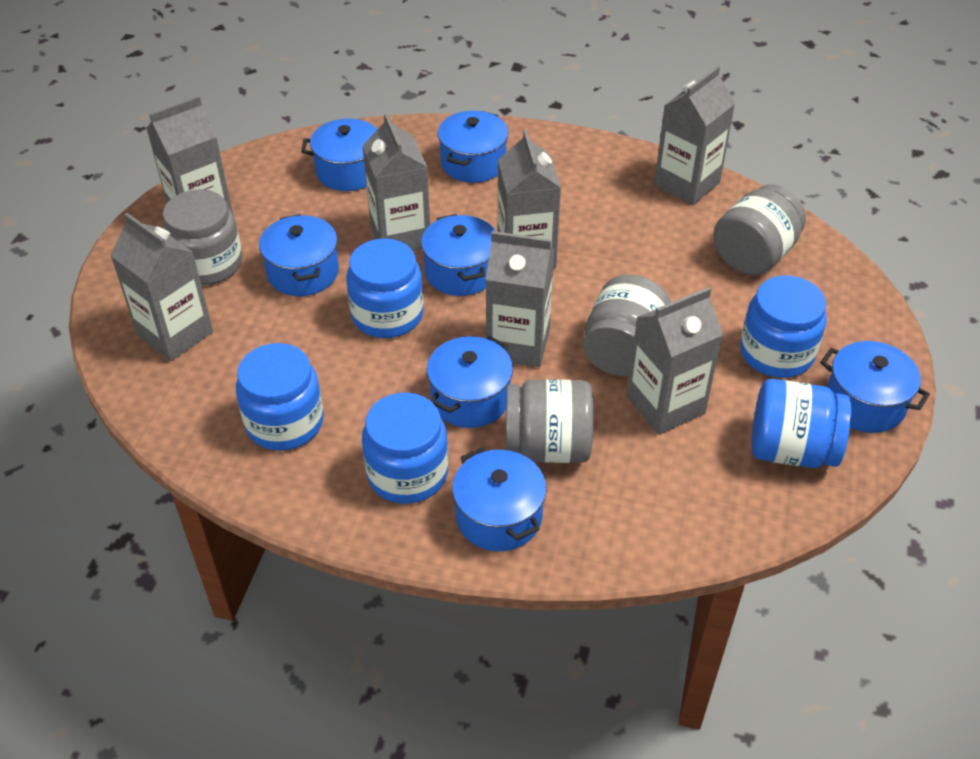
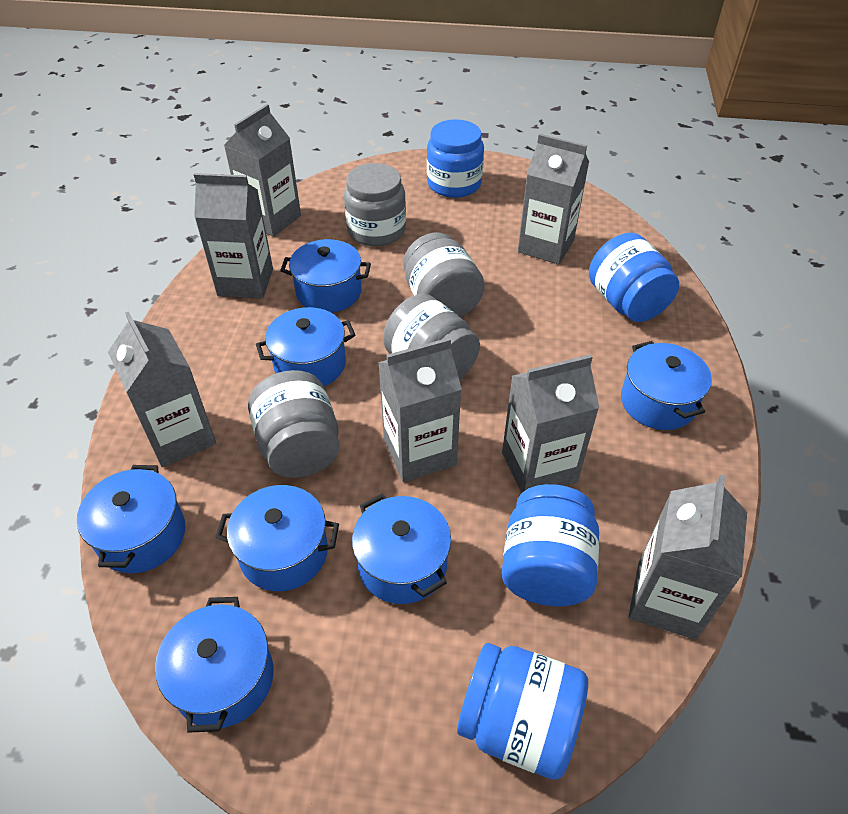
blue jar: 5 -> 4

